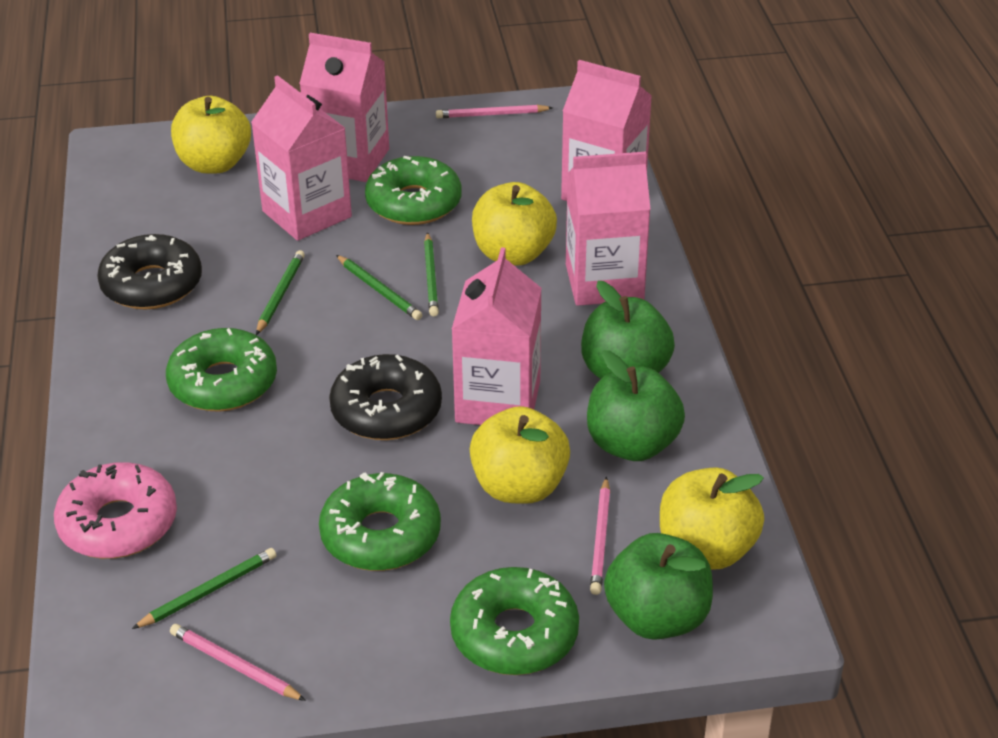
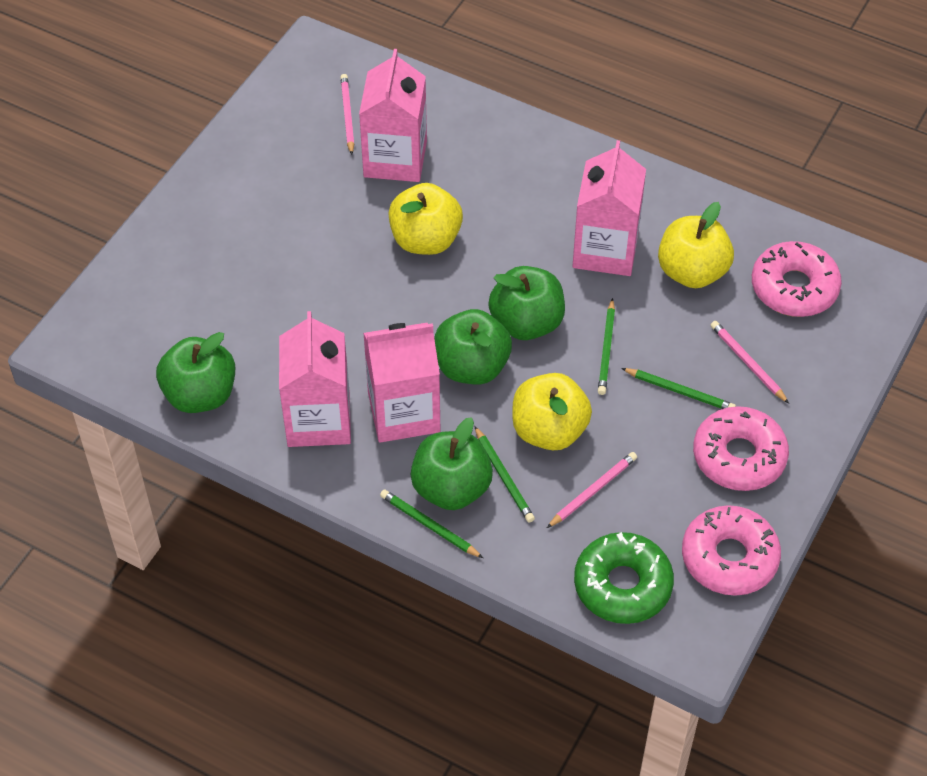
black donut: 2 -> 0
green apple: 3 -> 4
green donut: 4 -> 1
pink carton: 5 -> 4
pink donut: 1 -> 3
yellow apple: 4 -> 3

